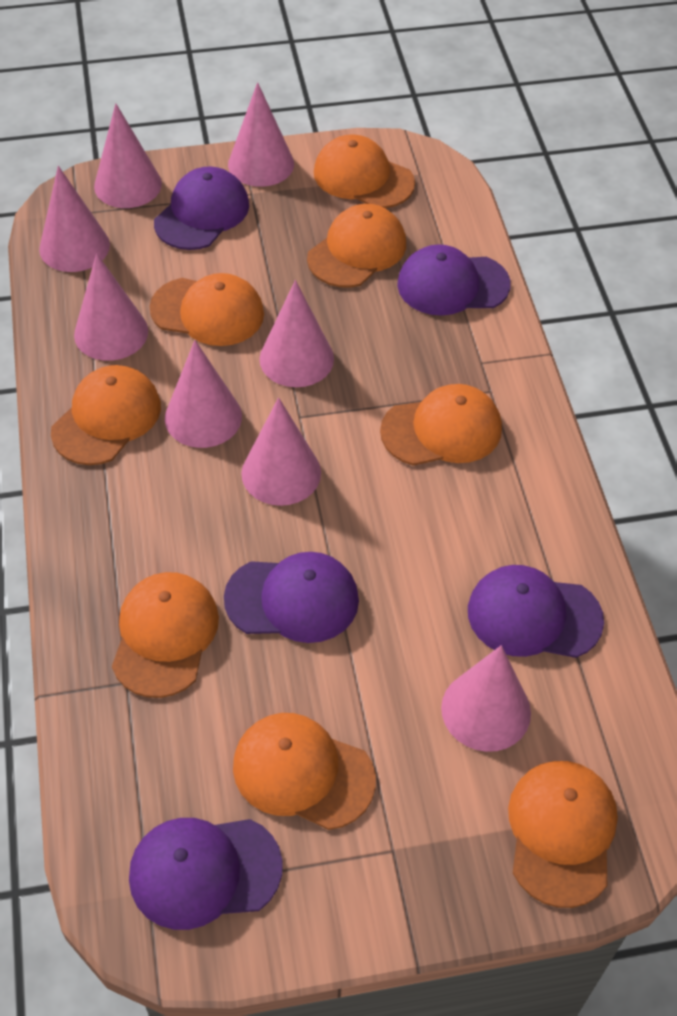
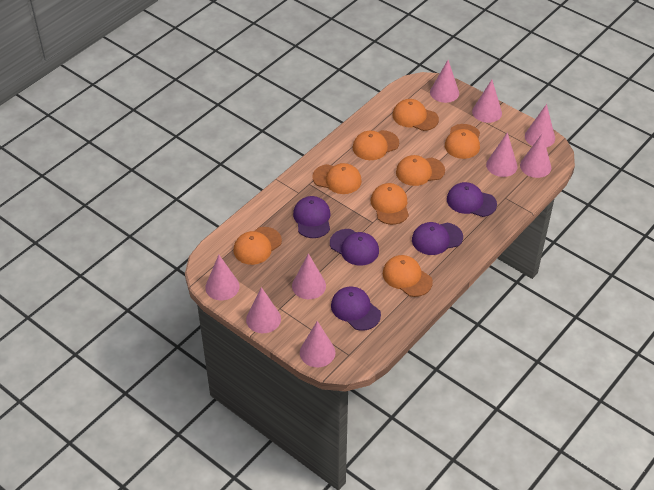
pink cone: 8 -> 9

